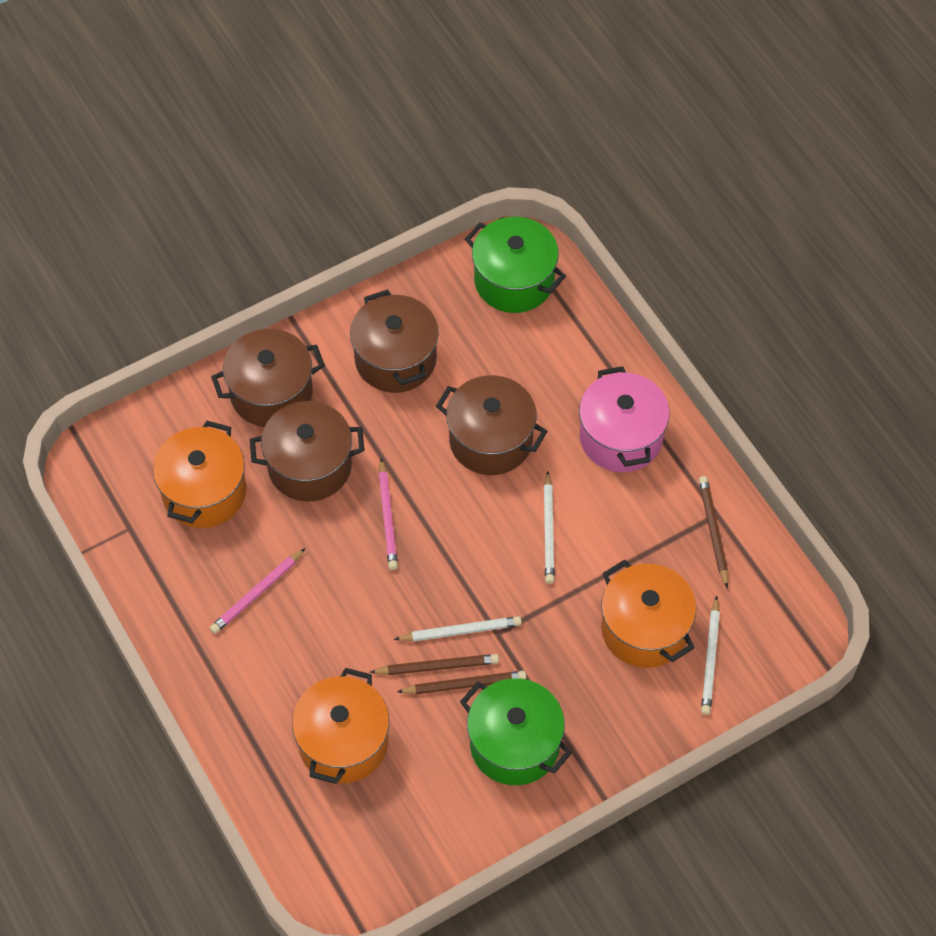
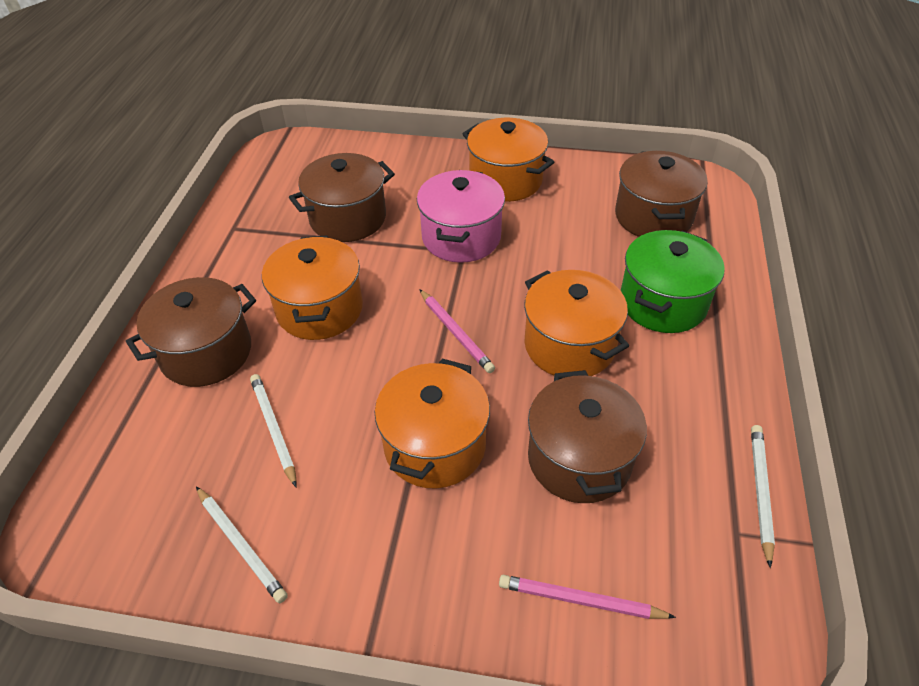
brown pencil: 3 -> 0
green pot: 2 -> 1
orange pot: 3 -> 4

